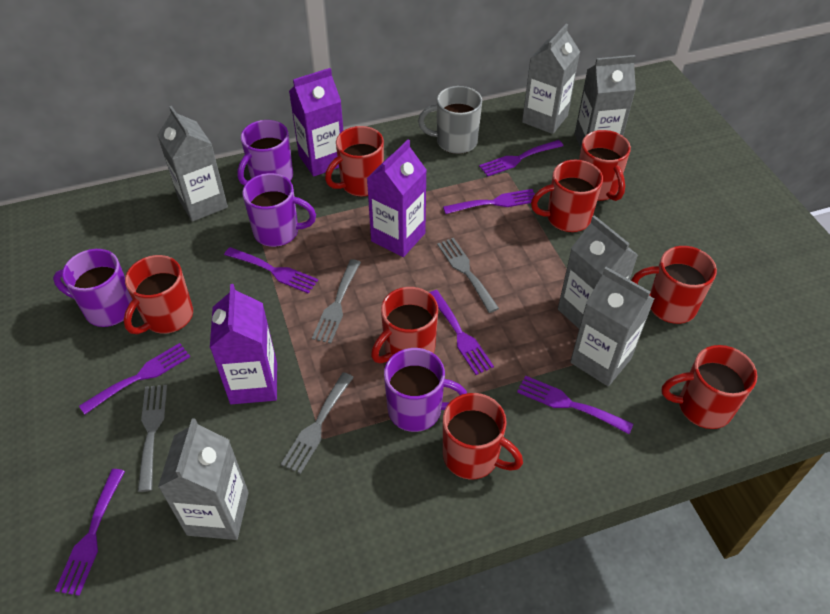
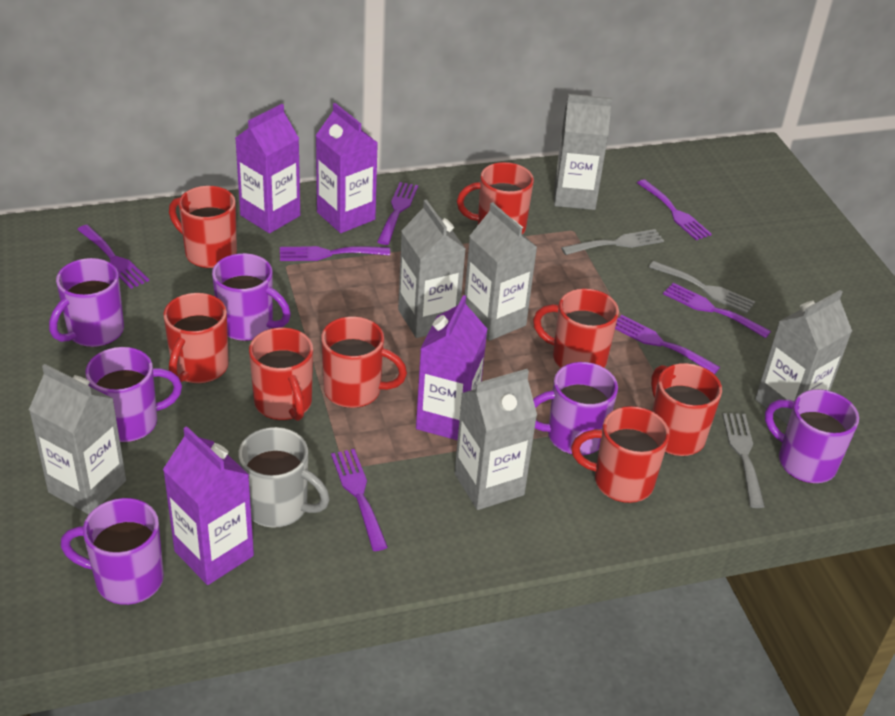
grey fork: 4 -> 3
purple carton: 3 -> 4
purple mug: 4 -> 6

